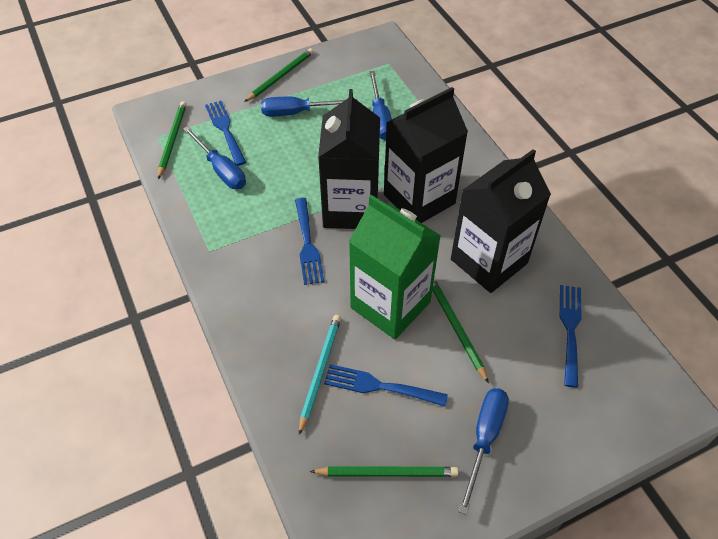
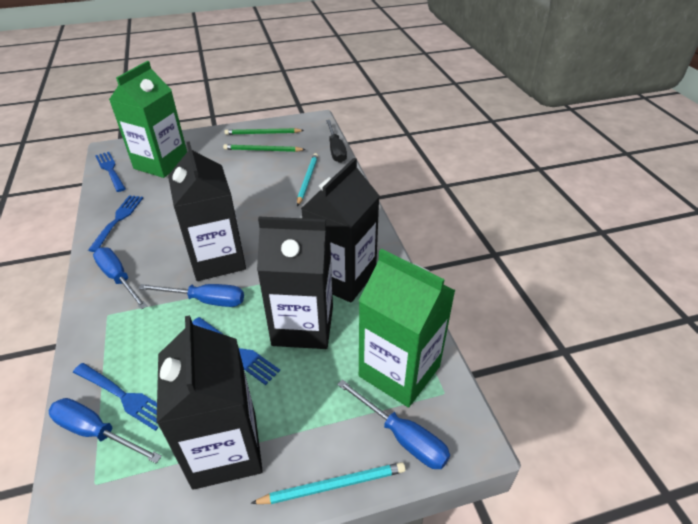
black carton: 3 -> 4
black screwdriver: 0 -> 1
green carton: 1 -> 2
green pencil: 4 -> 2
turquoise pencil: 1 -> 2

